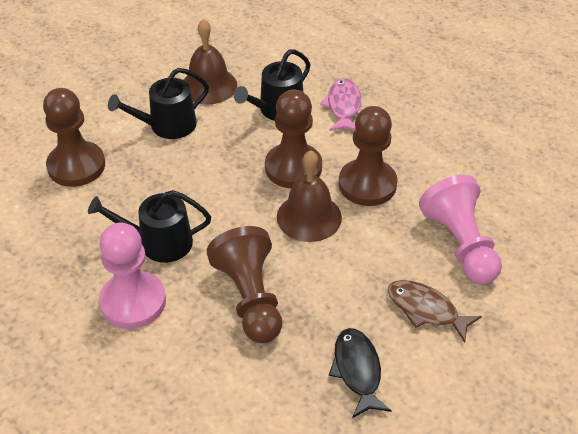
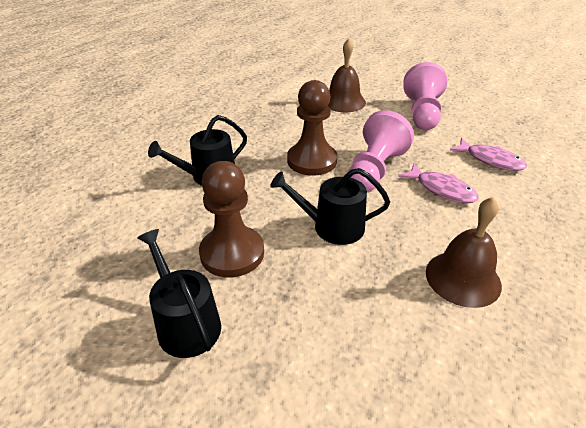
black fish: 1 -> 0
brown fish: 1 -> 0
brown pawn: 4 -> 2
pink fish: 1 -> 2

